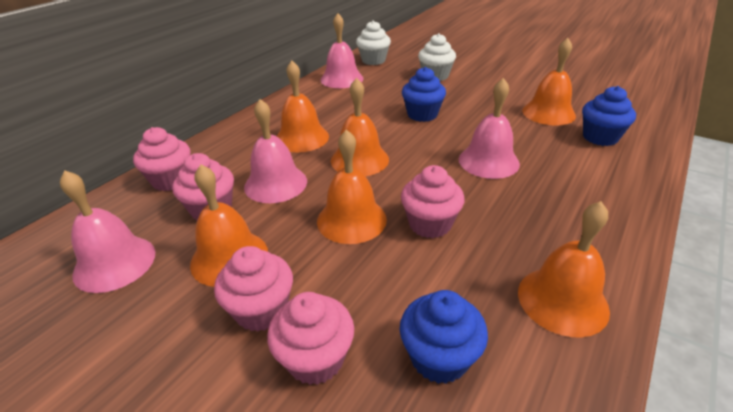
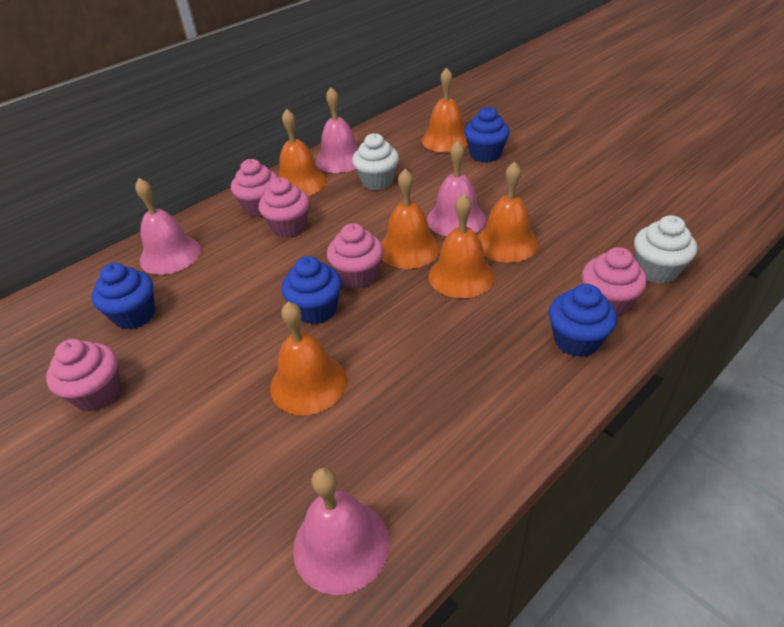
blue cupcake: 3 -> 4

